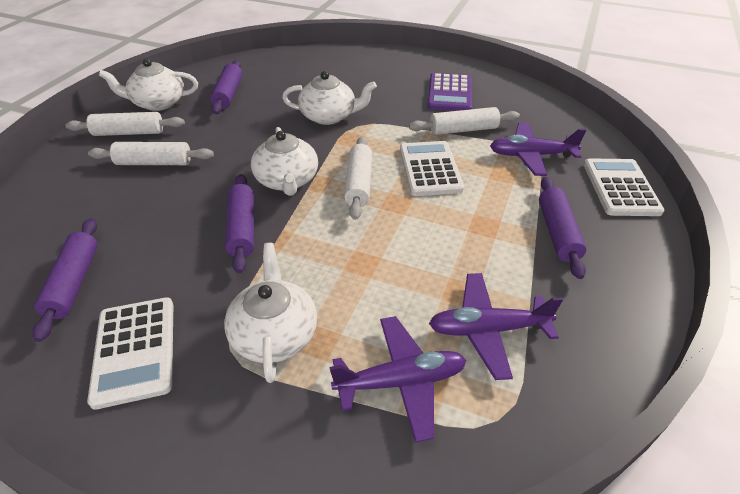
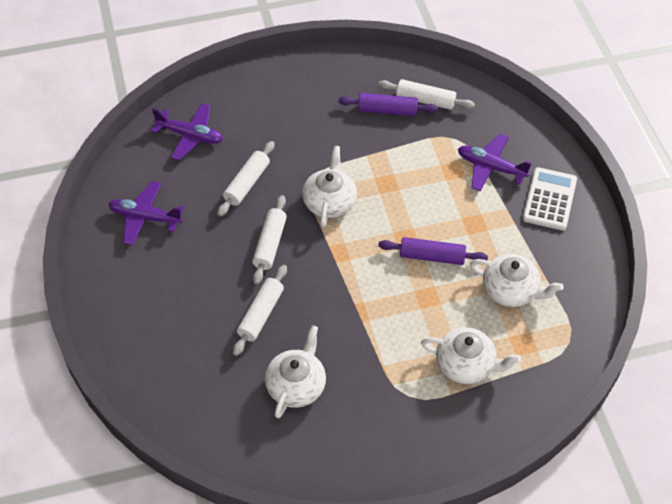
purple calculator: 1 -> 0
purple rolling pin: 4 -> 2
white calculator: 3 -> 1

